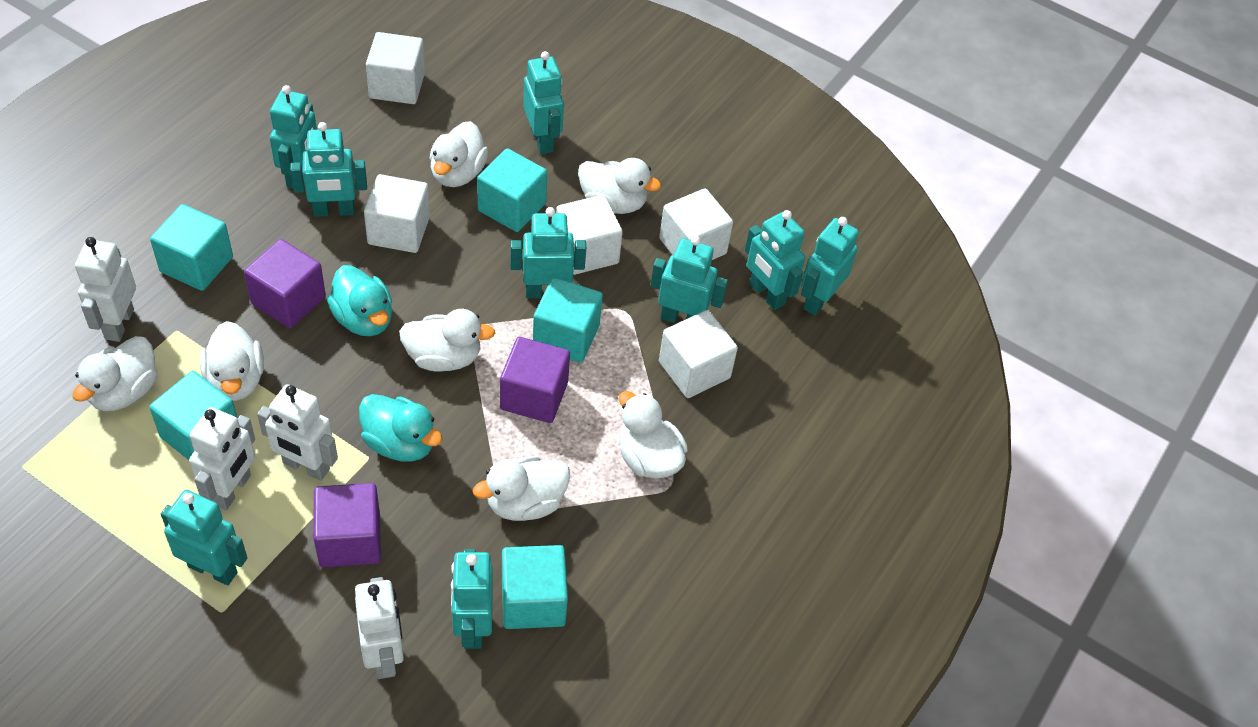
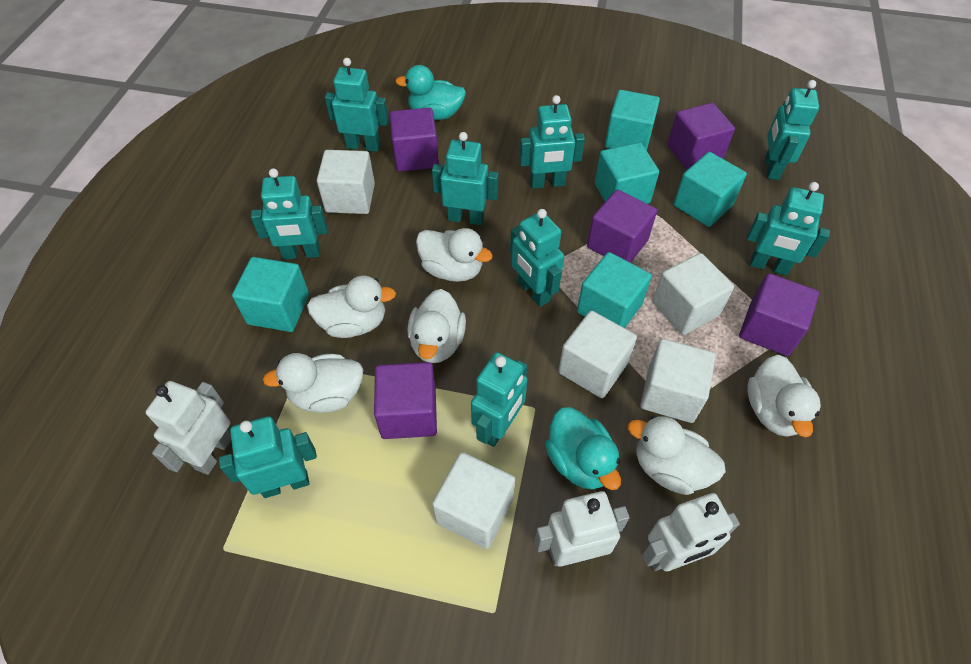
purple cube: 3 -> 5
white duck: 7 -> 6
white robot: 4 -> 3

